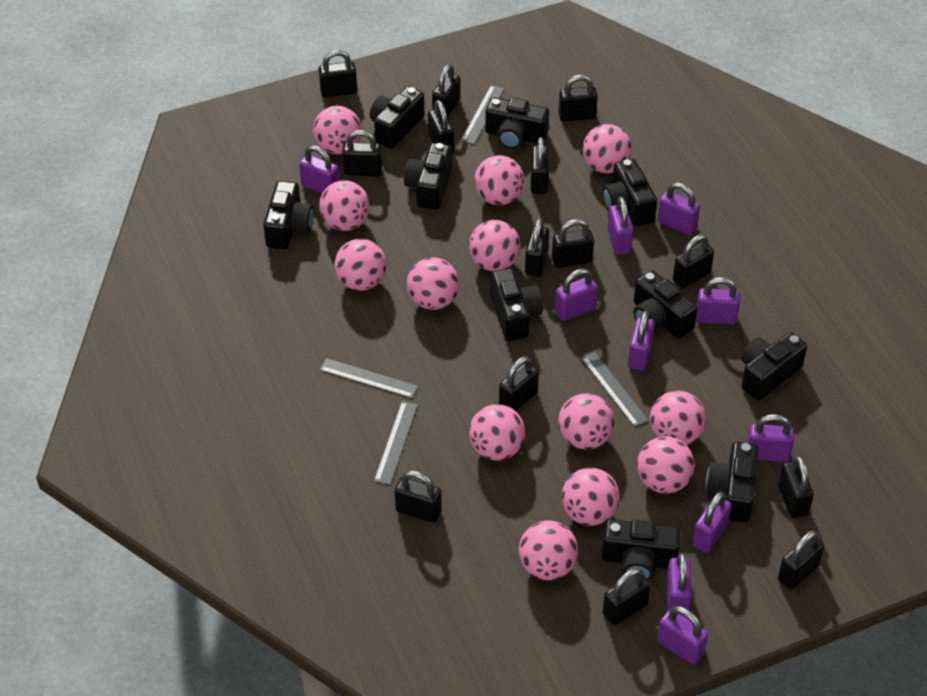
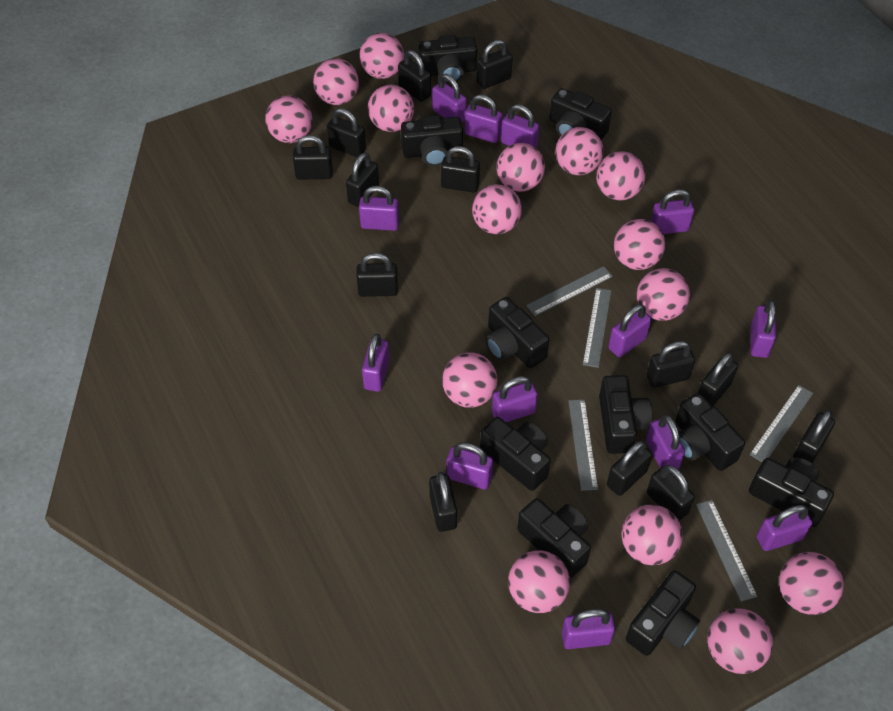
black padlock: 14 -> 13
grey ruler: 4 -> 5
pink ball: 13 -> 15
purple padlock: 10 -> 13

